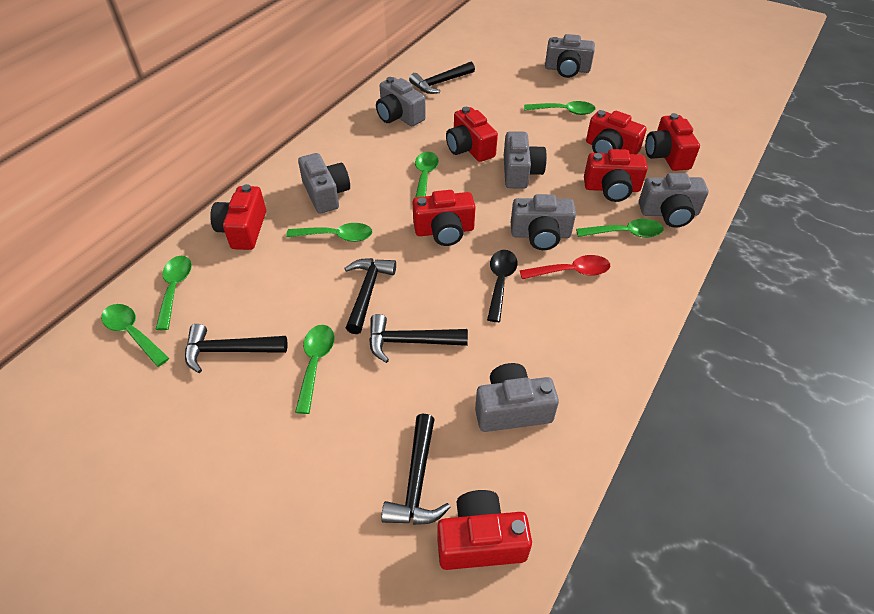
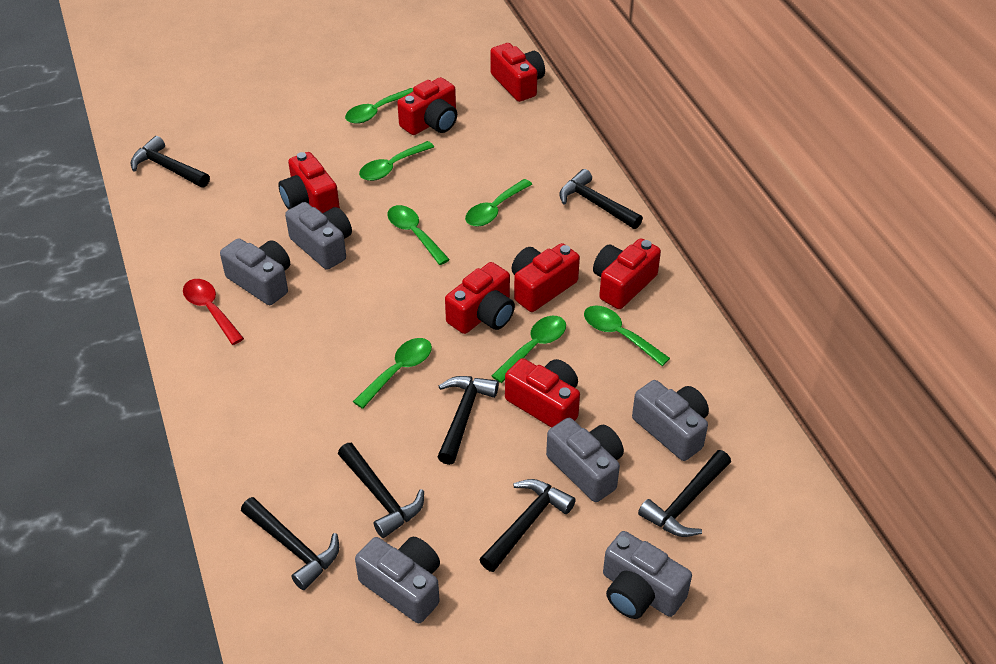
black hammer: 5 -> 7
black spoon: 1 -> 0
grey camera: 7 -> 6

